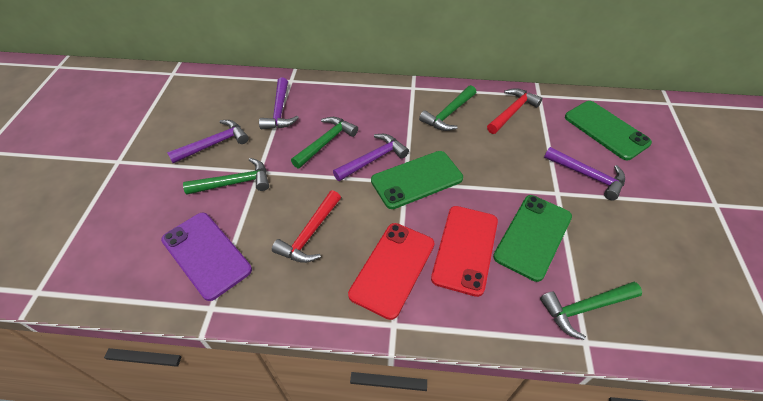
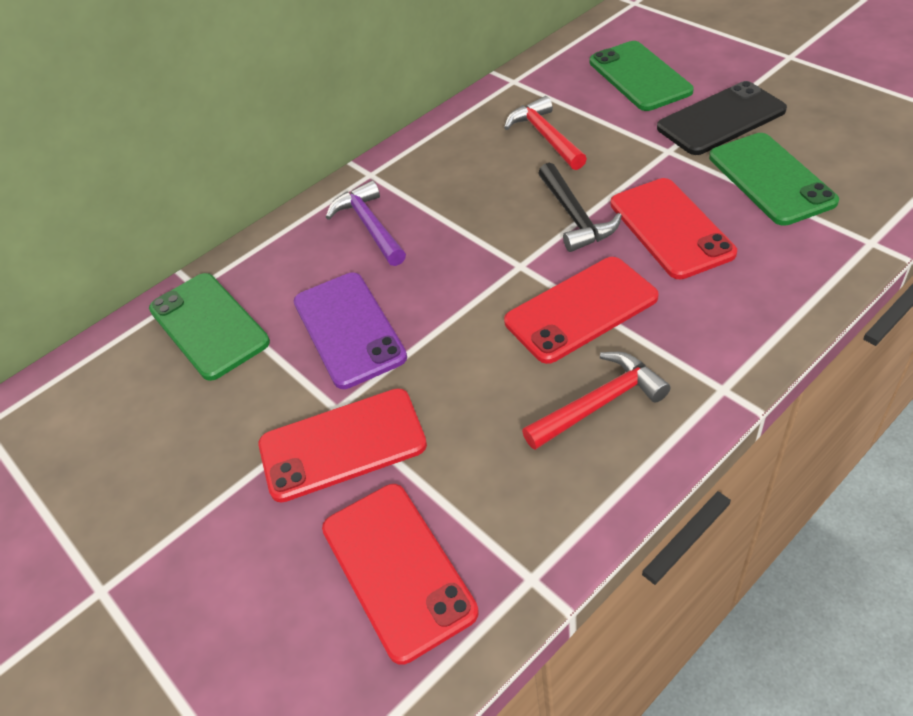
black hammer: 0 -> 1
black phone: 0 -> 1
green hammer: 4 -> 0
purple hammer: 4 -> 1
red phone: 2 -> 4

